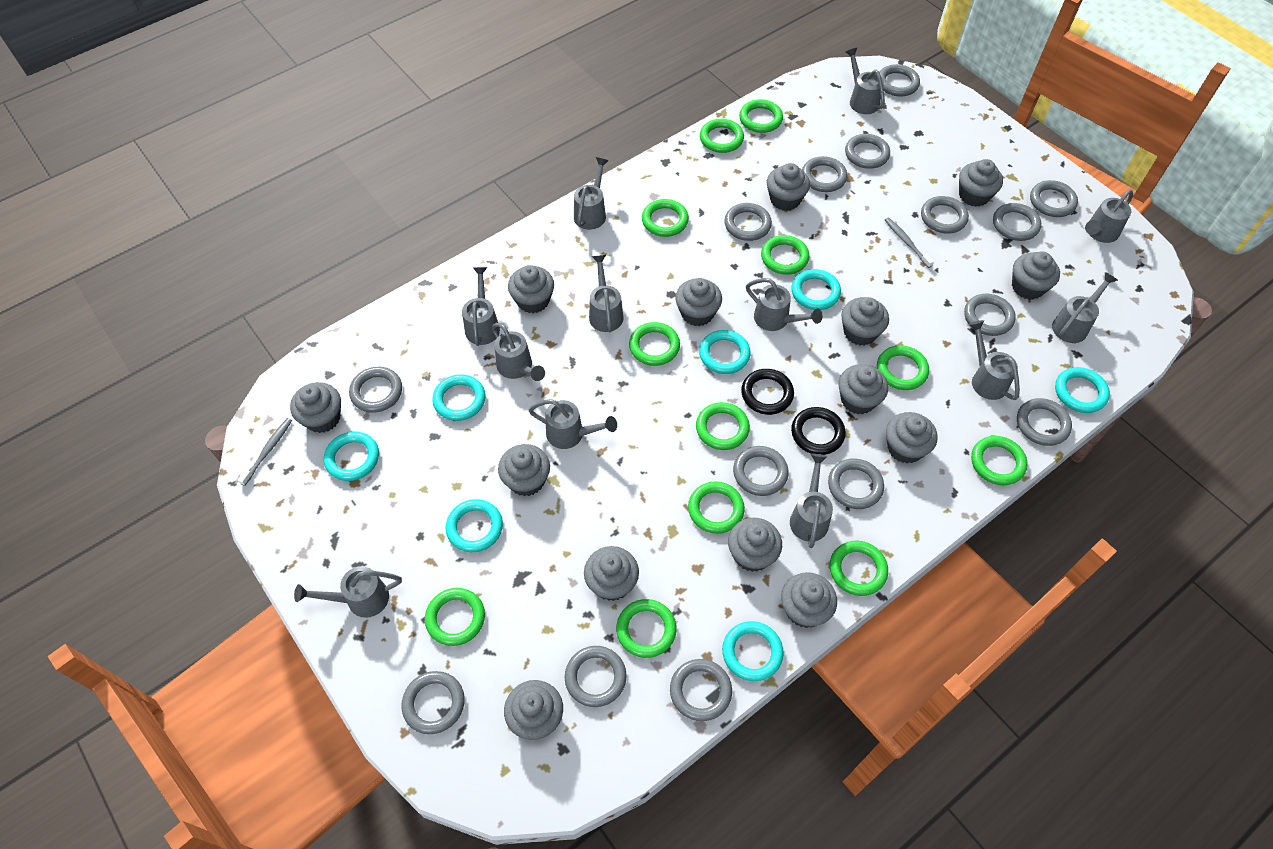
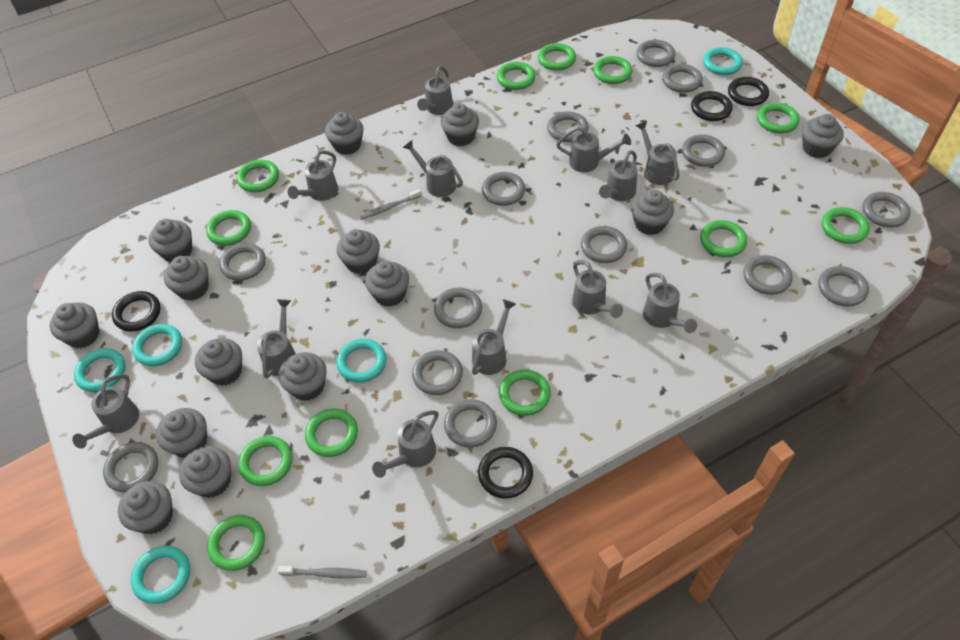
black ring: 2 -> 4
grey ring: 15 -> 14
turquoise ring: 7 -> 5

